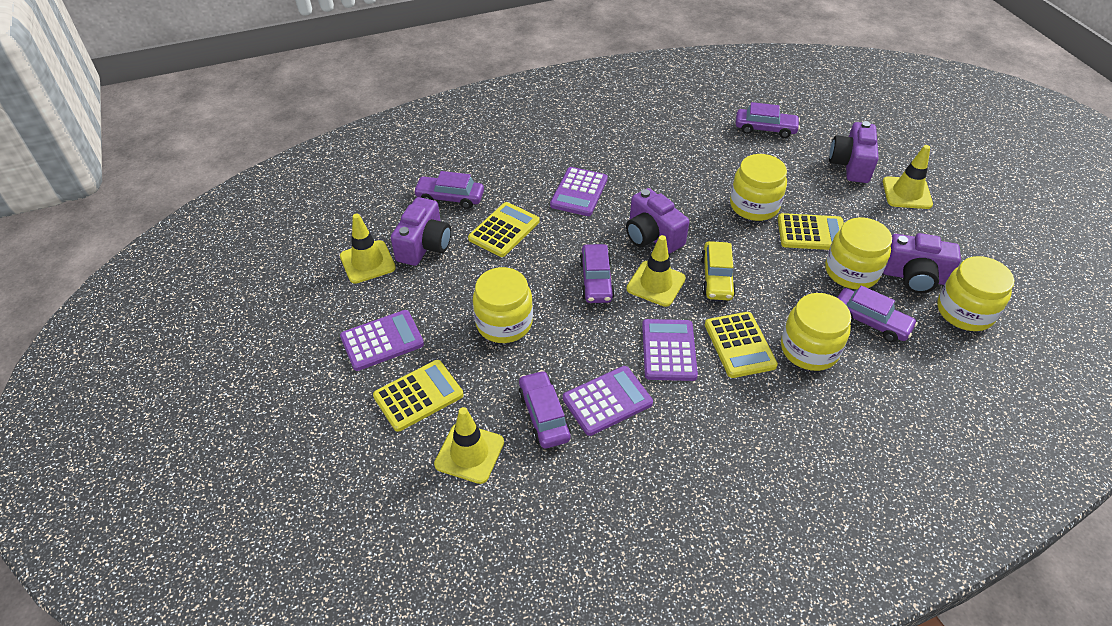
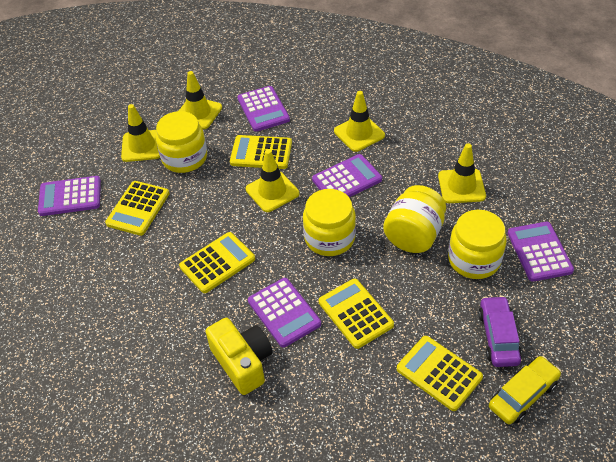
purple calculator: 4 -> 5
purple camera: 4 -> 0
purple car: 5 -> 1
yellow calculator: 4 -> 5
yellow camera: 0 -> 1
yellow jar: 5 -> 4
yellow traffic cone: 4 -> 5

